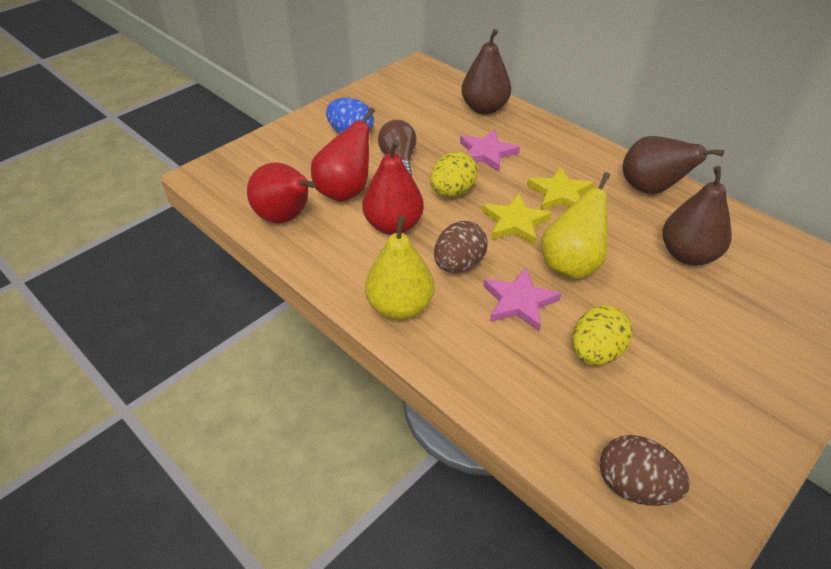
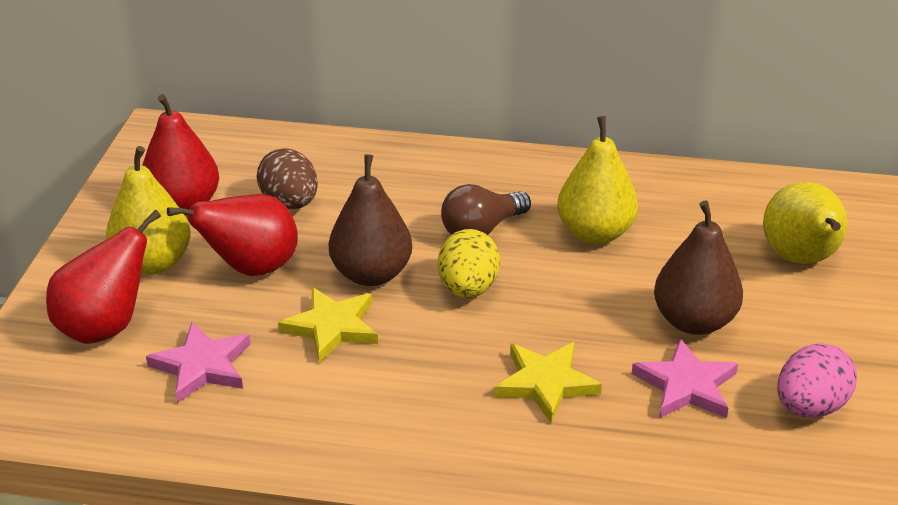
blue egg: 1 -> 0
brown egg: 2 -> 1
brown pear: 3 -> 2
pink egg: 0 -> 1
yellow egg: 2 -> 1
yellow pear: 2 -> 3

